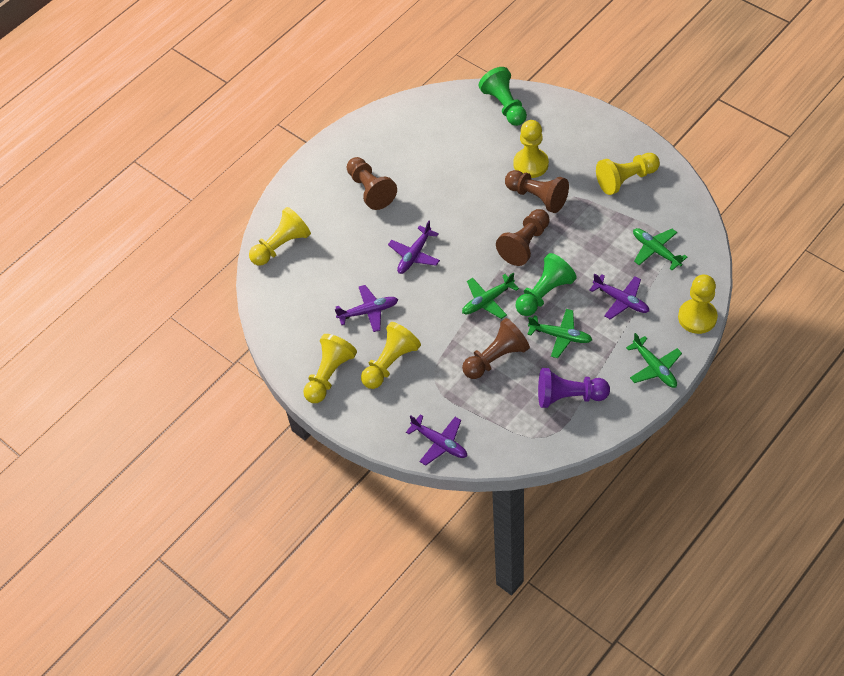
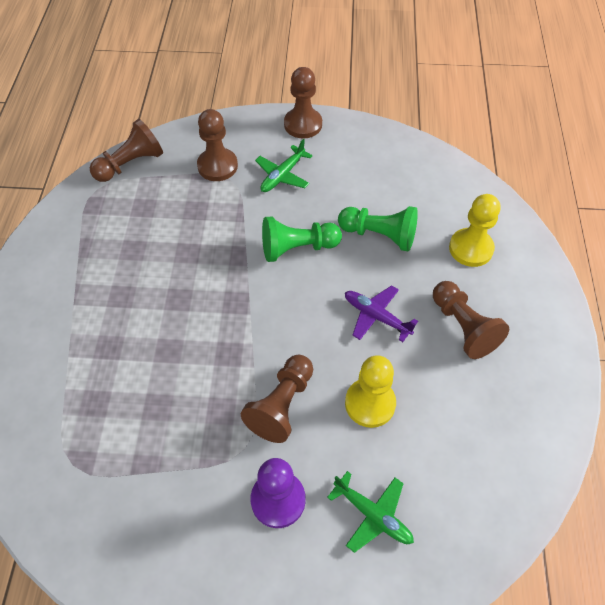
brown pawn: 4 -> 5
green plane: 4 -> 2
purple plane: 4 -> 1
yellow pawn: 6 -> 2

